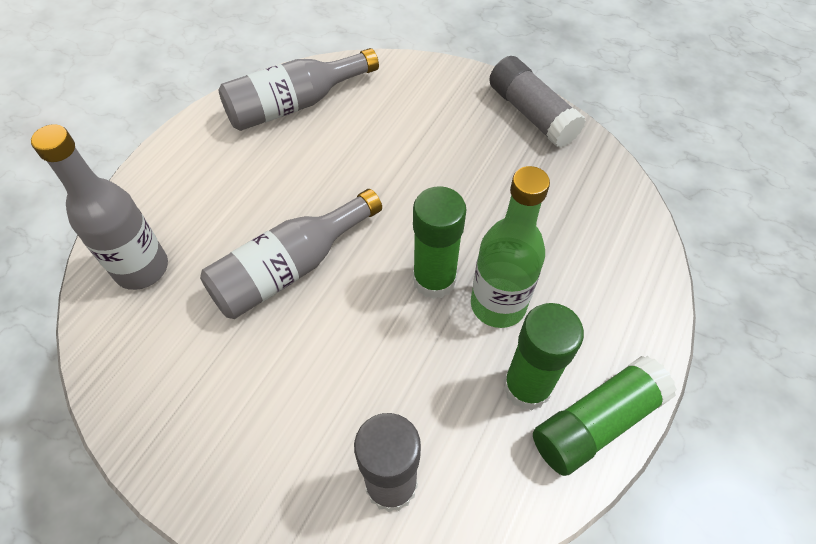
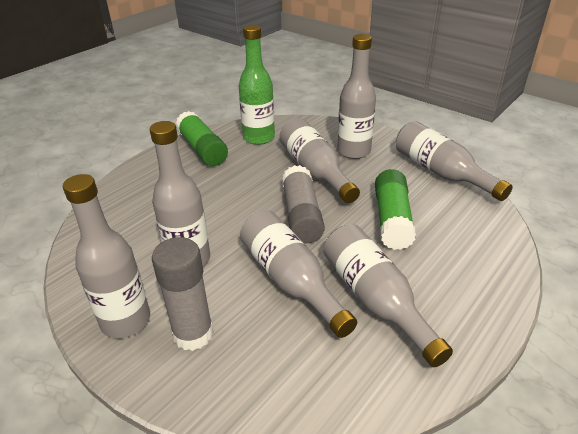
green glue stick: 3 -> 2
grey bottle: 3 -> 7

